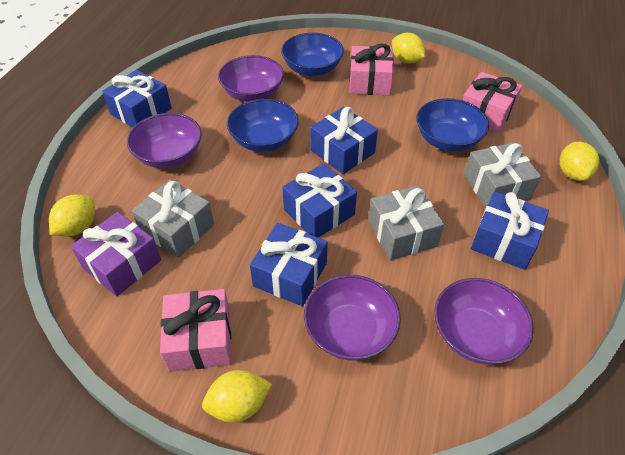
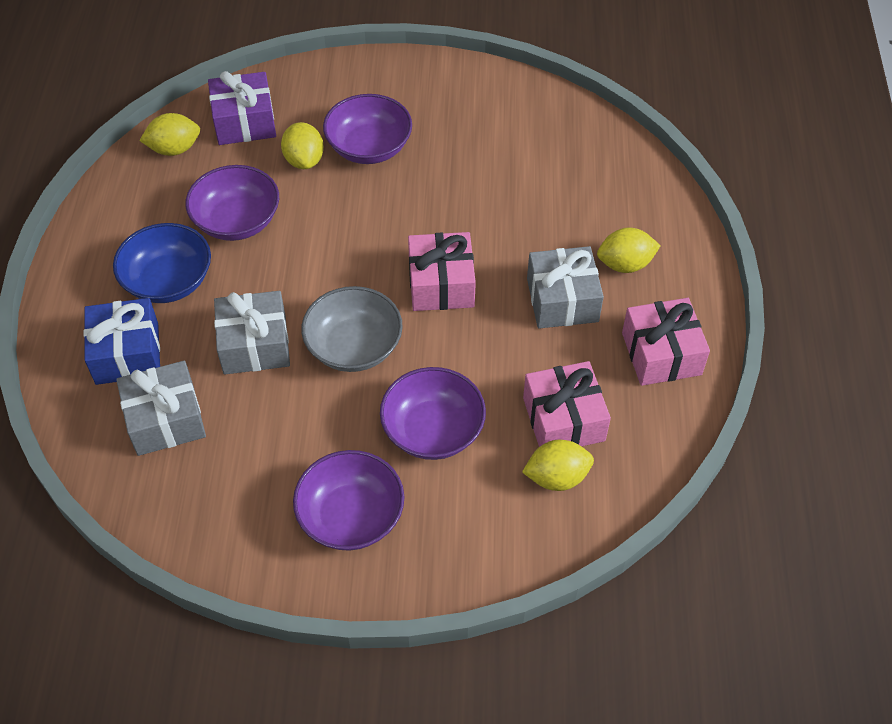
blue bowl: 3 -> 1
blue gift: 5 -> 1
grey bowl: 0 -> 1

